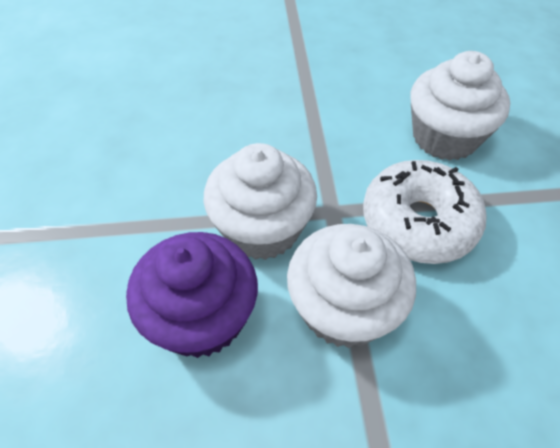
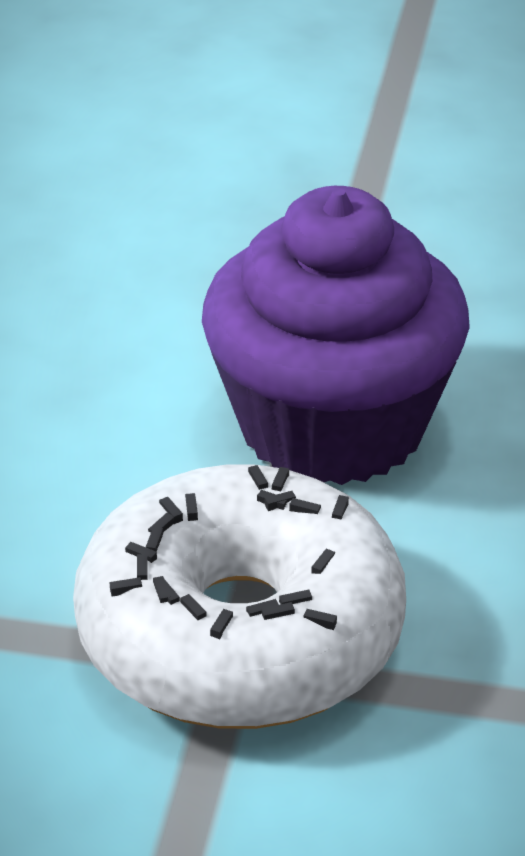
white cupcake: 3 -> 0

